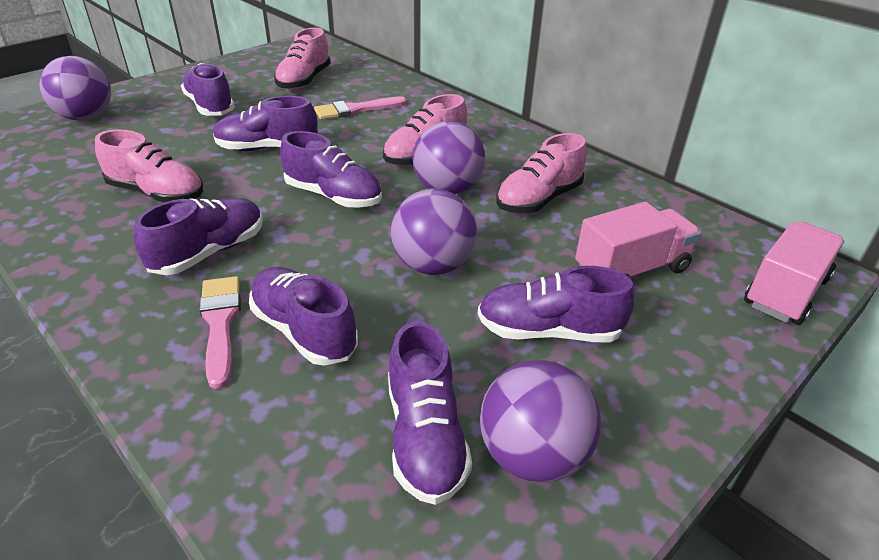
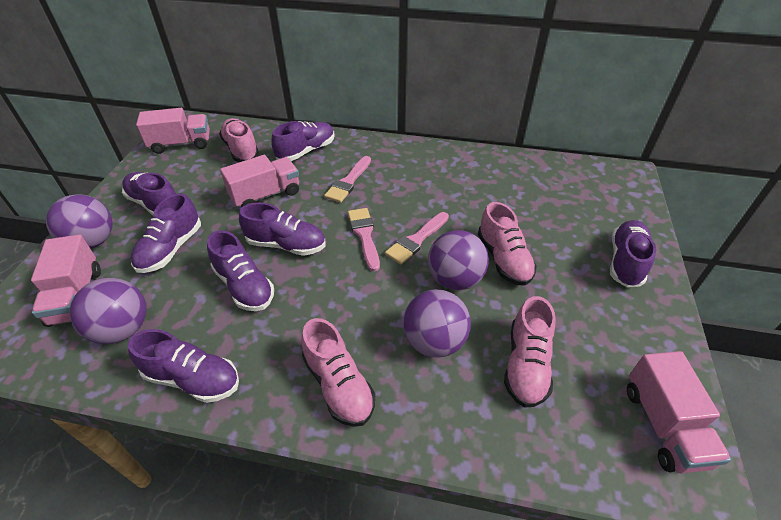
pink brush: 2 -> 3
pink truck: 2 -> 4

